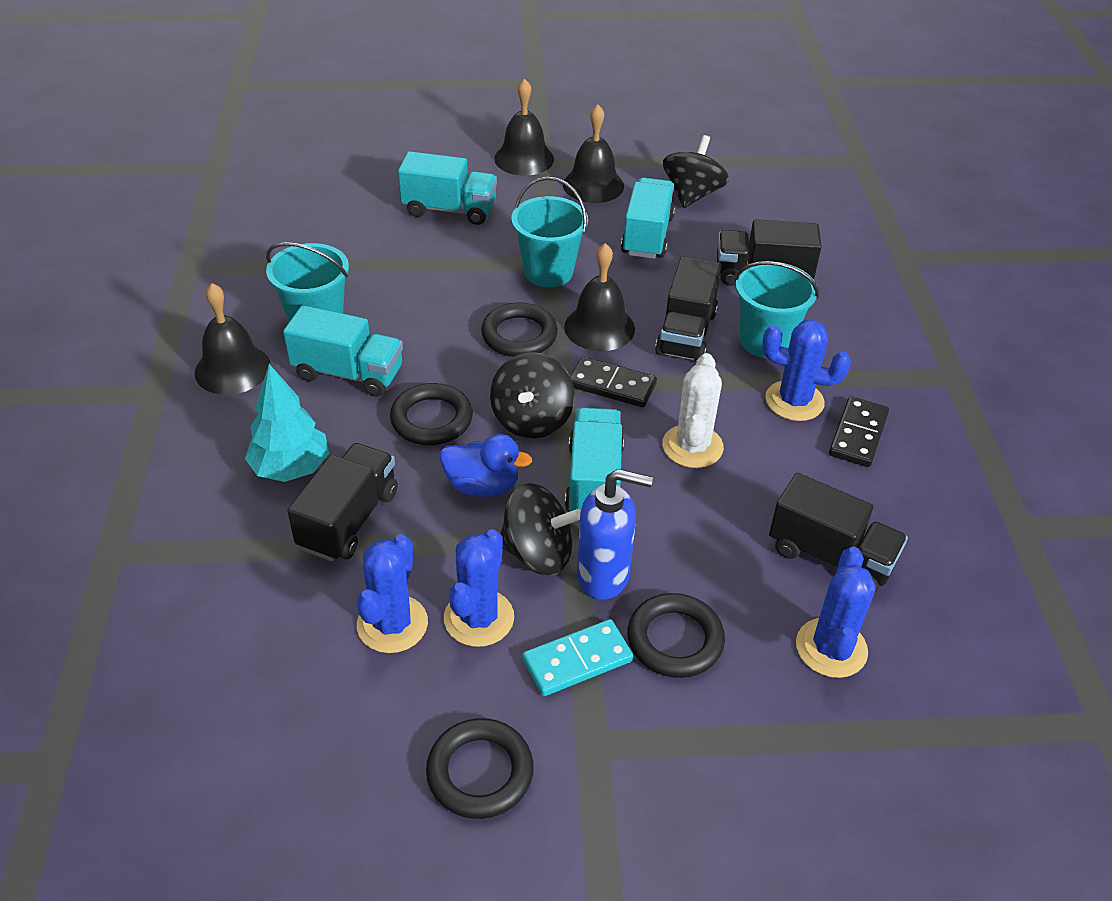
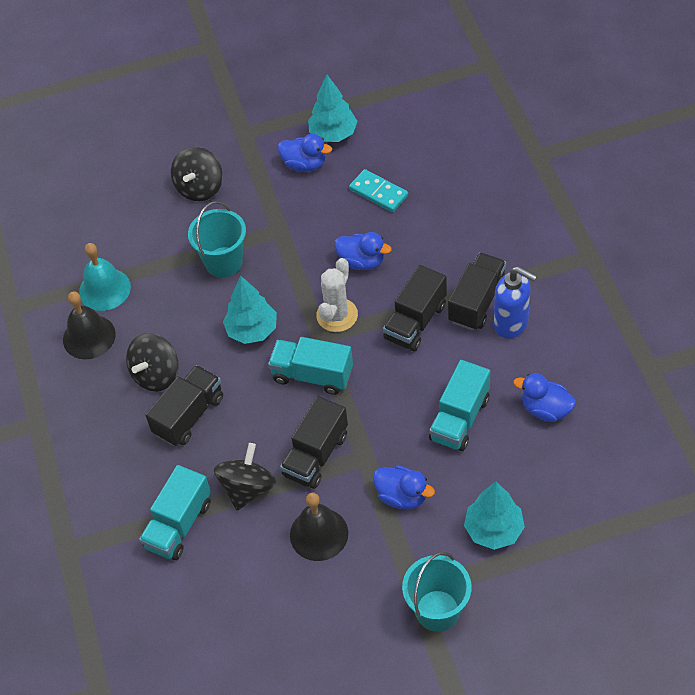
black bell: 4 -> 2
black domino: 2 -> 0
black ring: 4 -> 0
blue cactus: 4 -> 0
blue duck: 1 -> 4
turquoise bell: 0 -> 1
turquoise bucket: 3 -> 2
turquoise tree: 1 -> 3
turquoise truck: 4 -> 3

